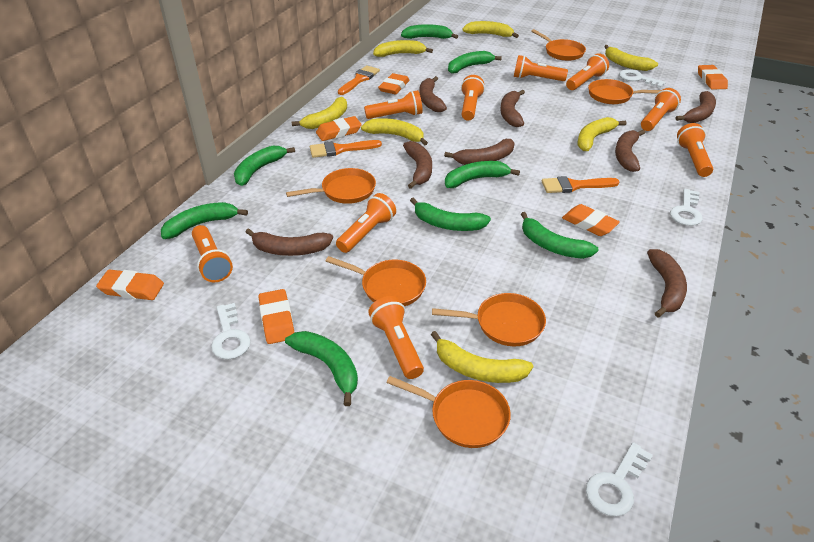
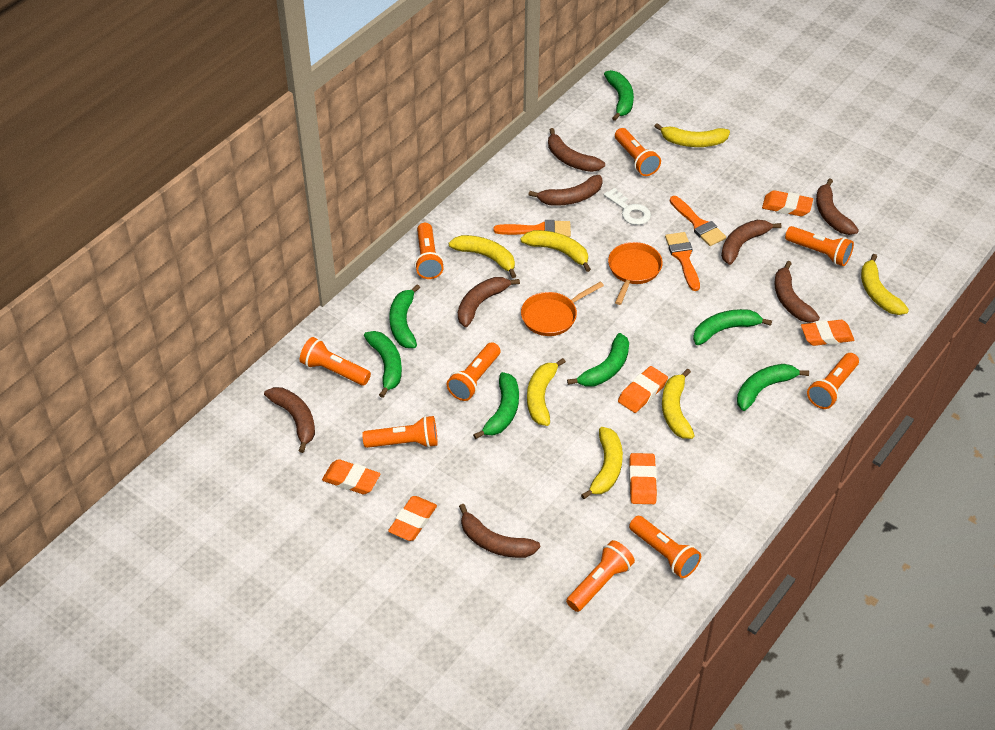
green banana: 8 -> 7
orange pan: 6 -> 2
white key: 4 -> 1

